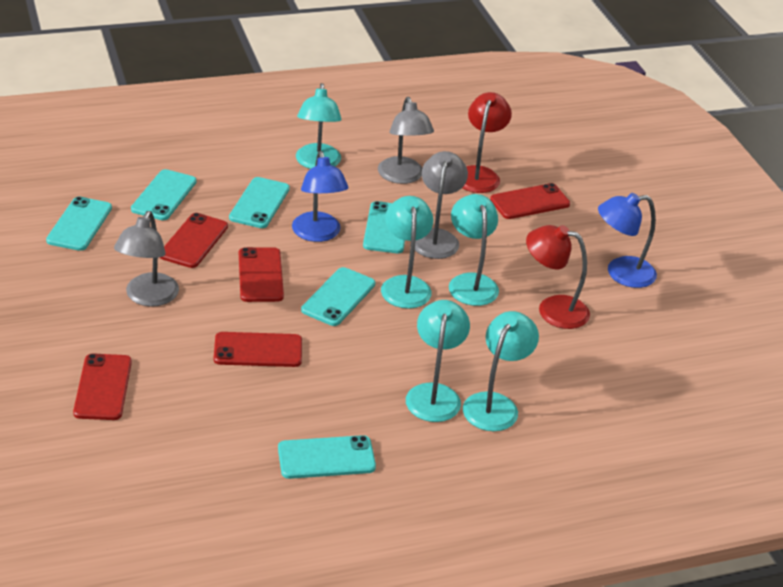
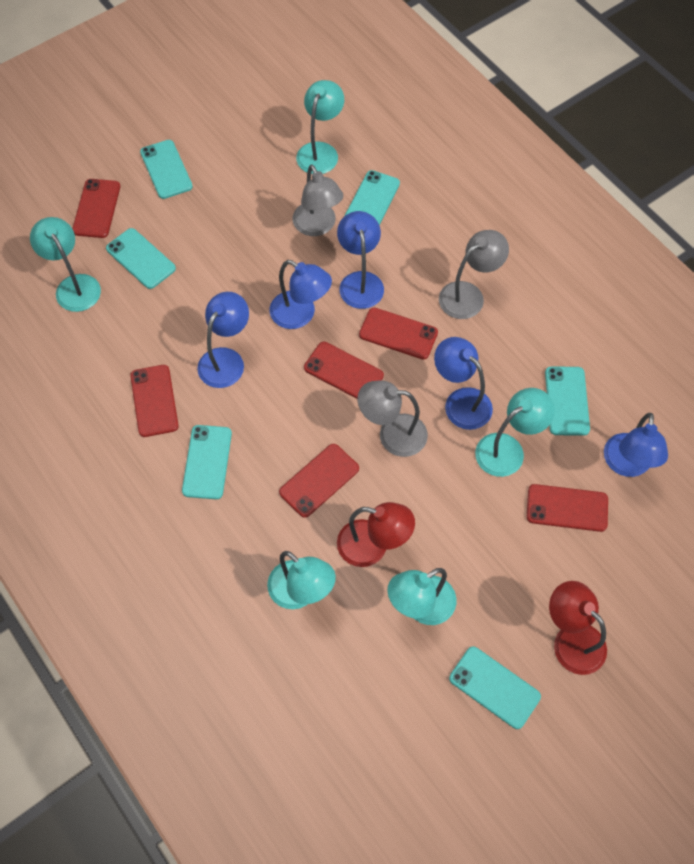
blue lamp: 2 -> 5
red phone: 5 -> 6

